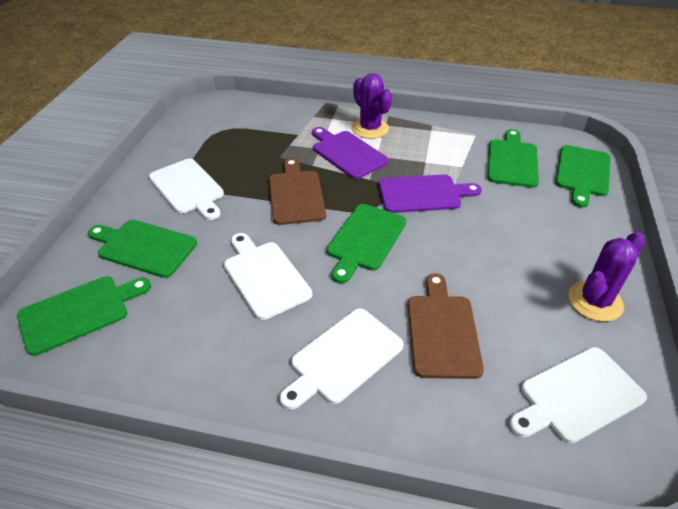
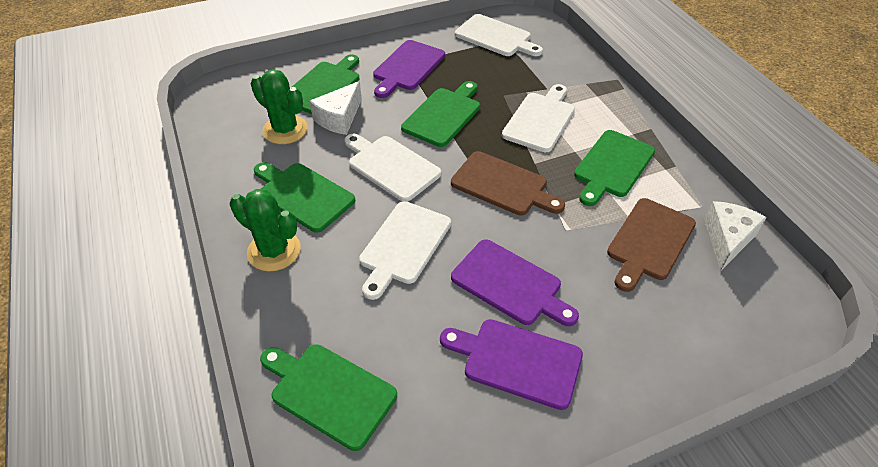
green cactus: 0 -> 2
purple cactus: 2 -> 0
purple cutting board: 2 -> 3
white cheese: 0 -> 2

